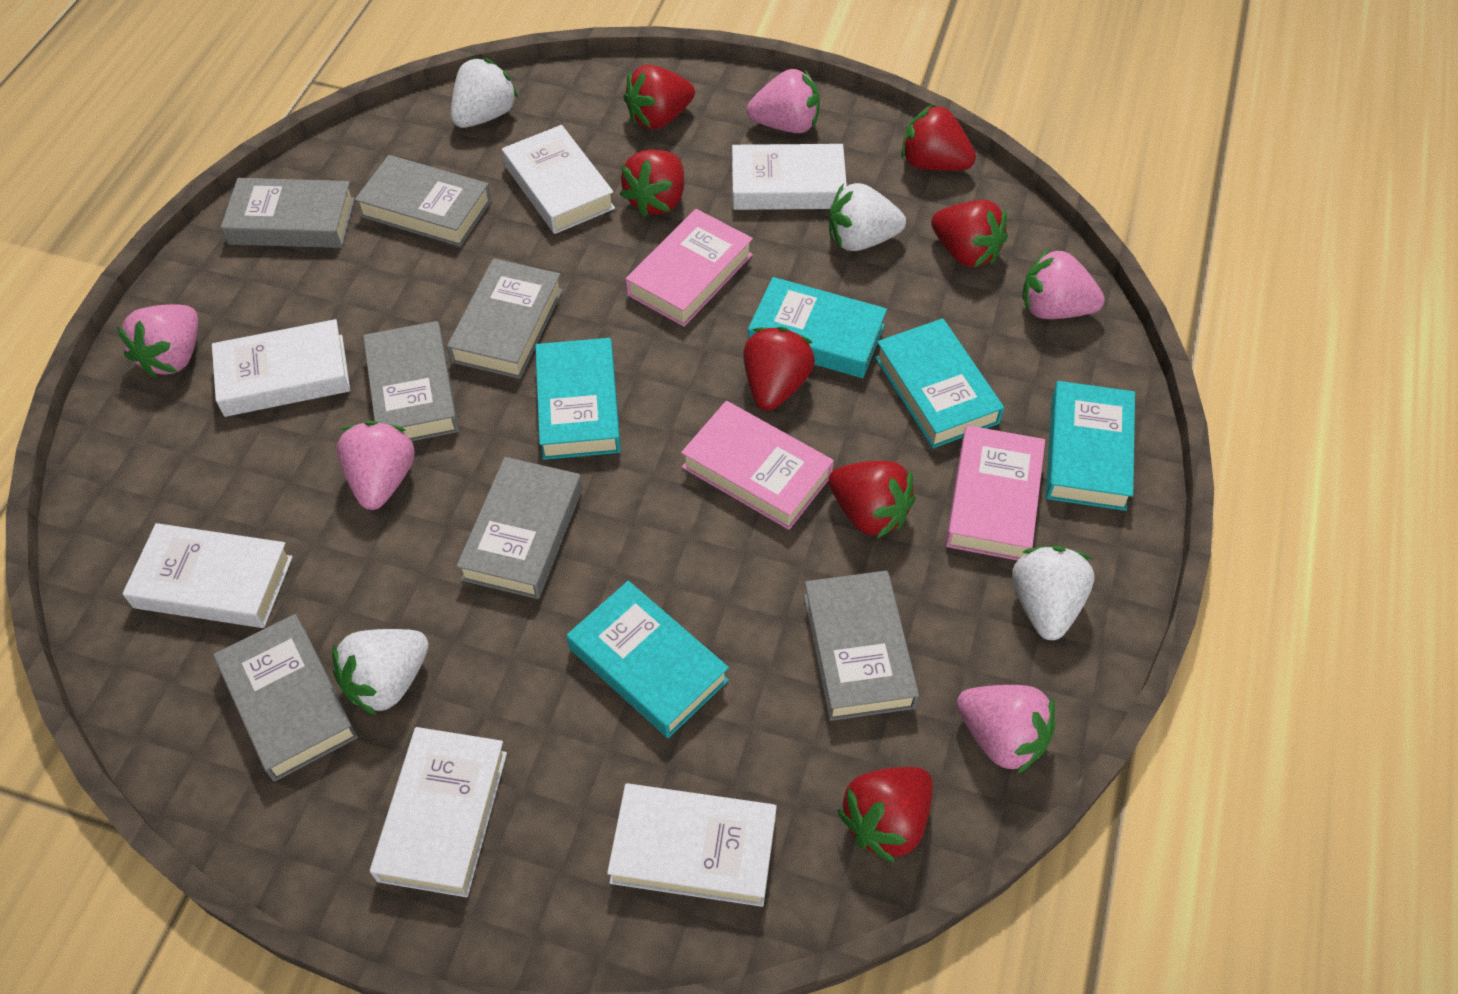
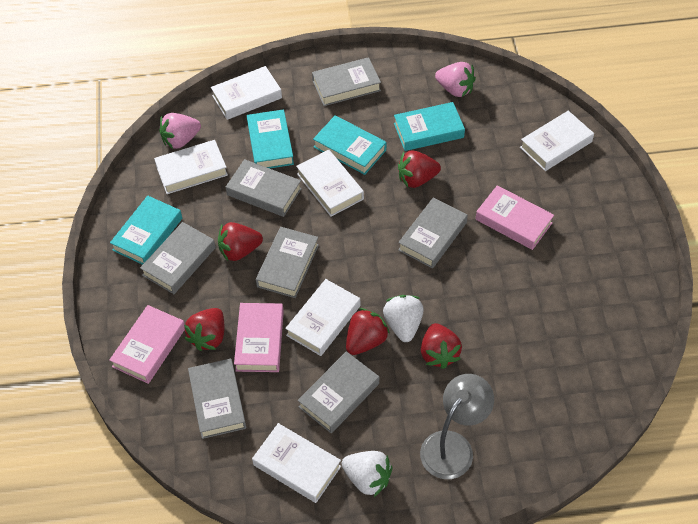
grey lamp: 0 -> 1
pink strawberry: 5 -> 2
red strawberry: 7 -> 5
turquoise book: 5 -> 4
white strawberry: 4 -> 2

